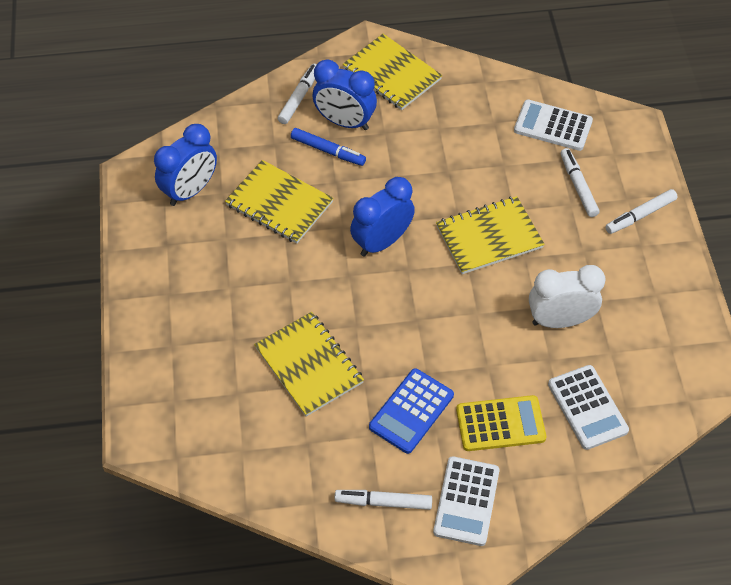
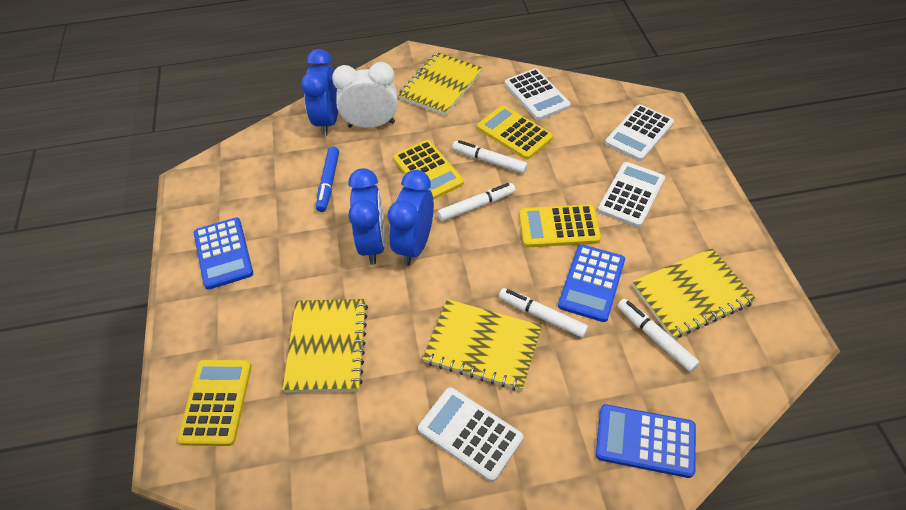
blue calculator: 1 -> 3
white calculator: 3 -> 4
yellow calculator: 1 -> 4

